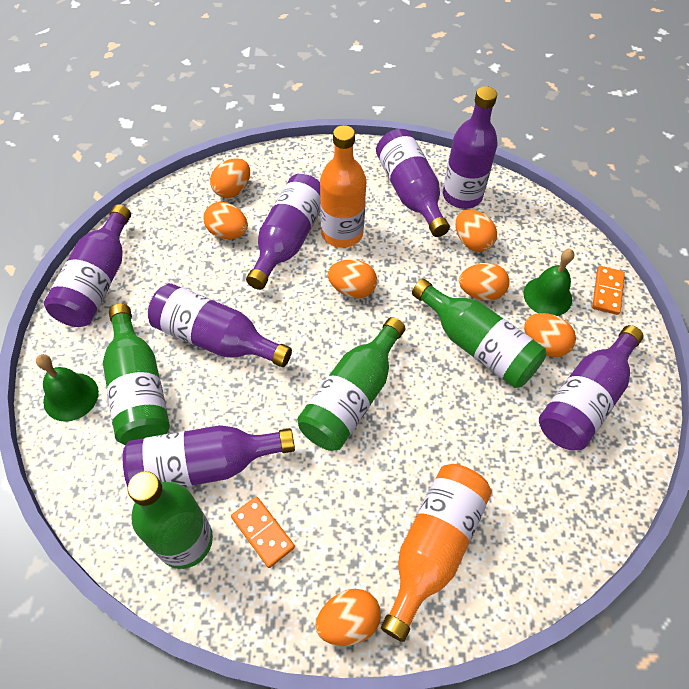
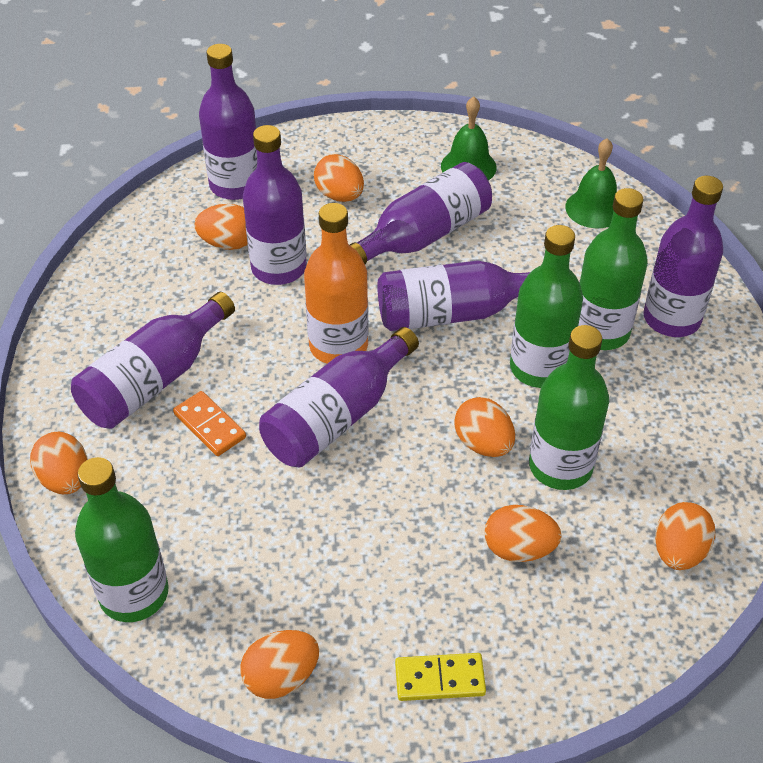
orange bottle: 2 -> 1
orange domino: 2 -> 1
yellow domino: 0 -> 1

